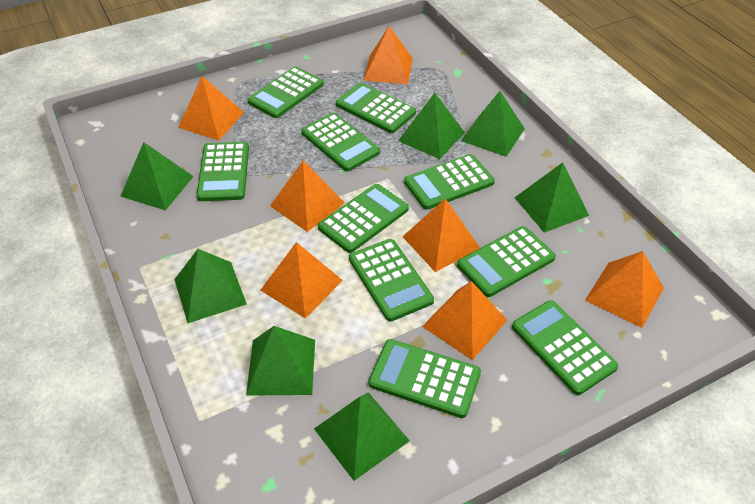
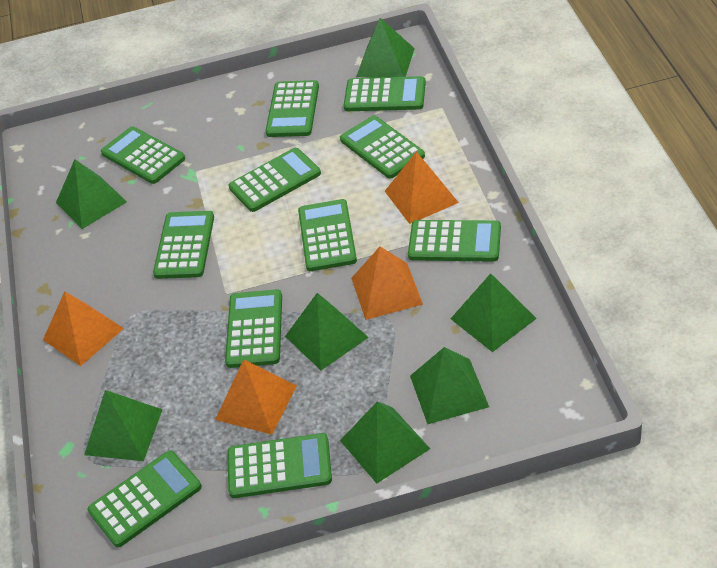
green calculator: 10 -> 11
orange pyramid: 7 -> 4

